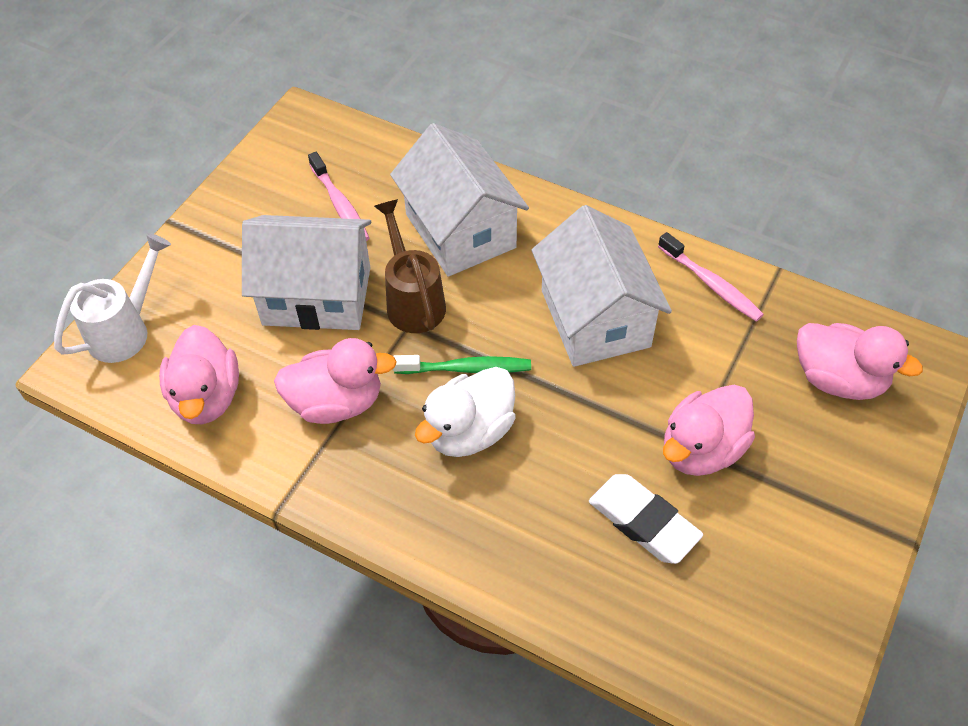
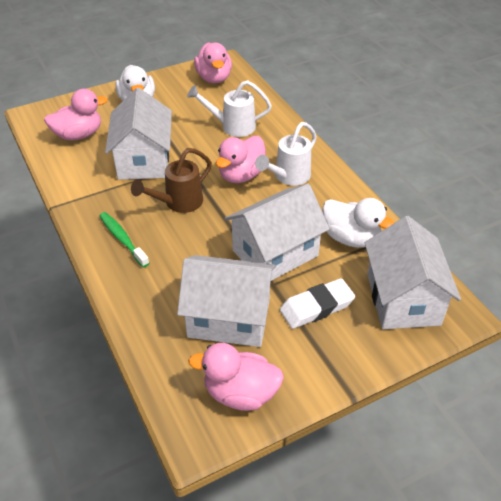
pink toothbrush: 2 -> 0
white duck: 1 -> 2
white house: 3 -> 4
white watering can: 1 -> 2

